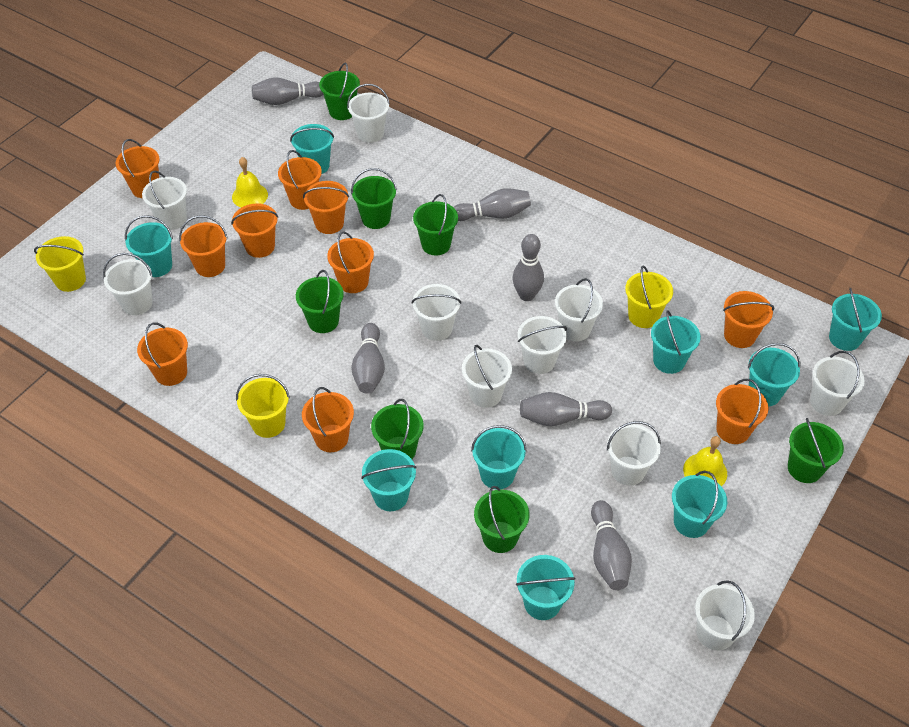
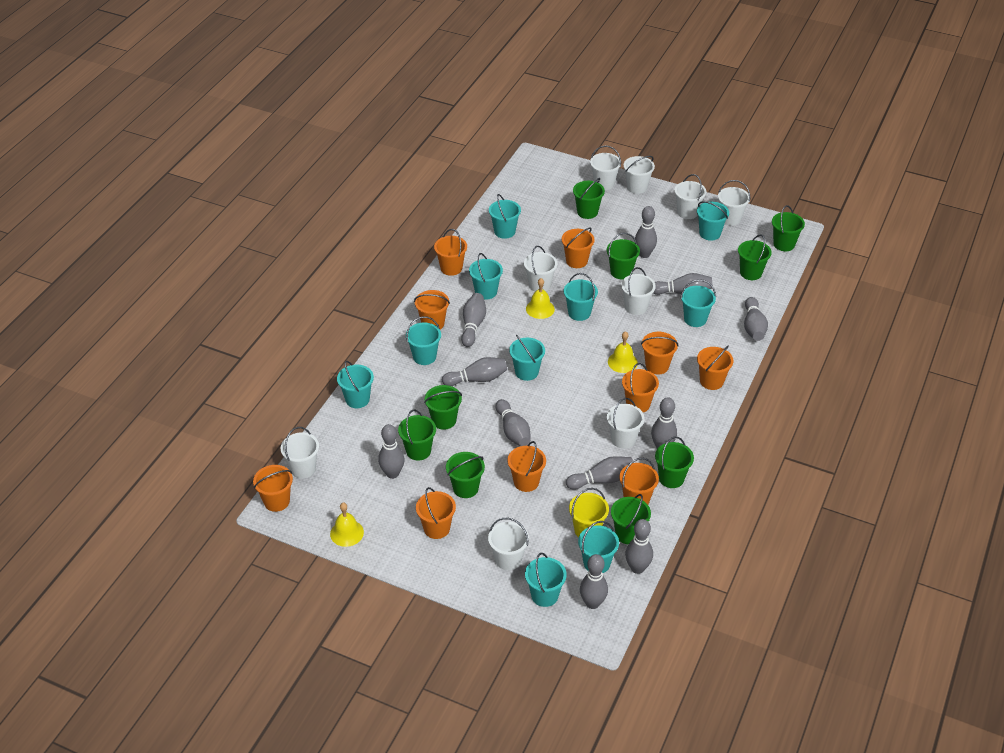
green bucket: 7 -> 9
grey bowling pin: 6 -> 11
turquoise bucket: 9 -> 10
white bucket: 10 -> 9
yellow bell: 2 -> 3
yellow bucket: 3 -> 1

